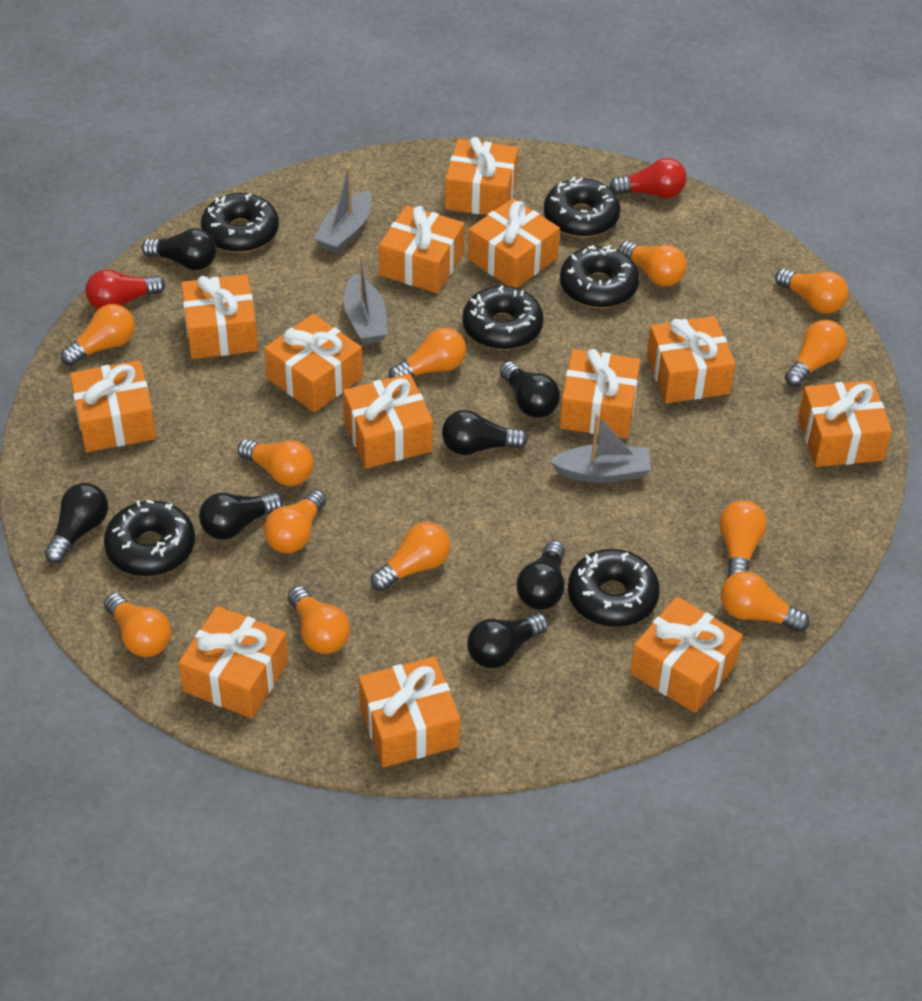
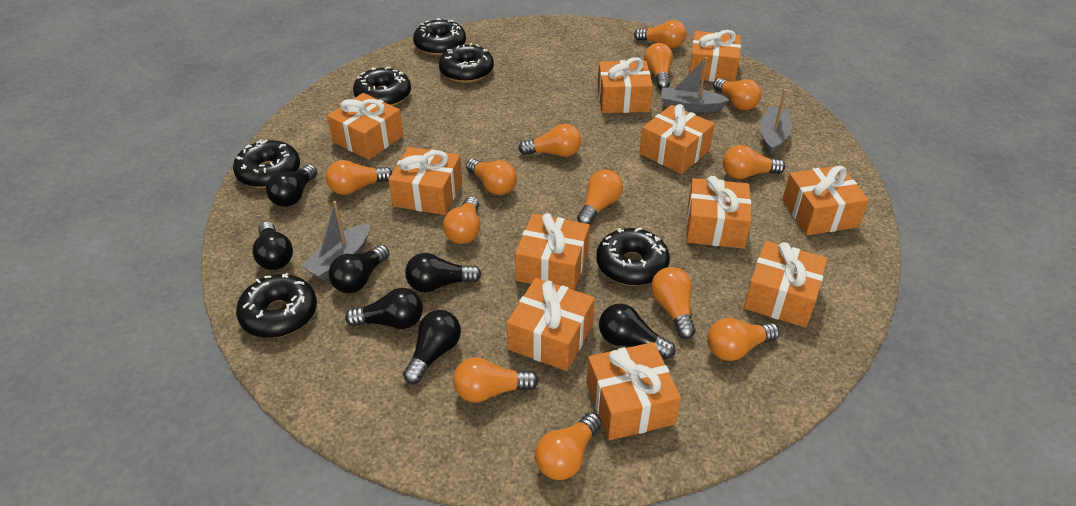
orange gift: 13 -> 11
orange light bulb: 12 -> 13
red light bulb: 2 -> 0

